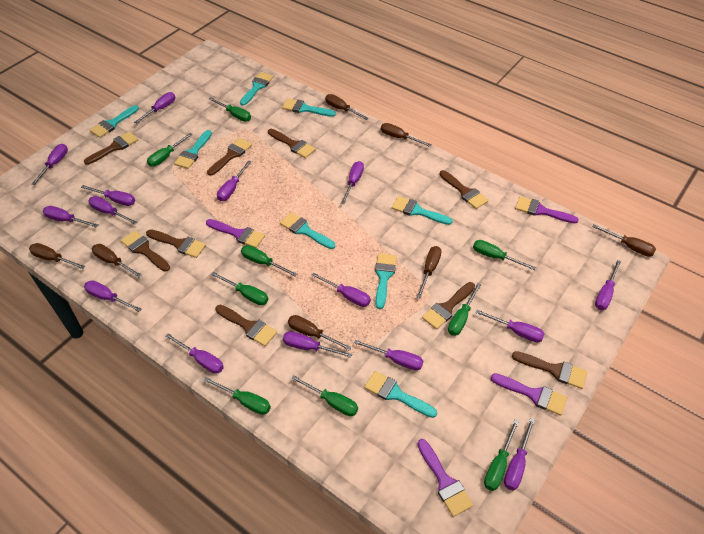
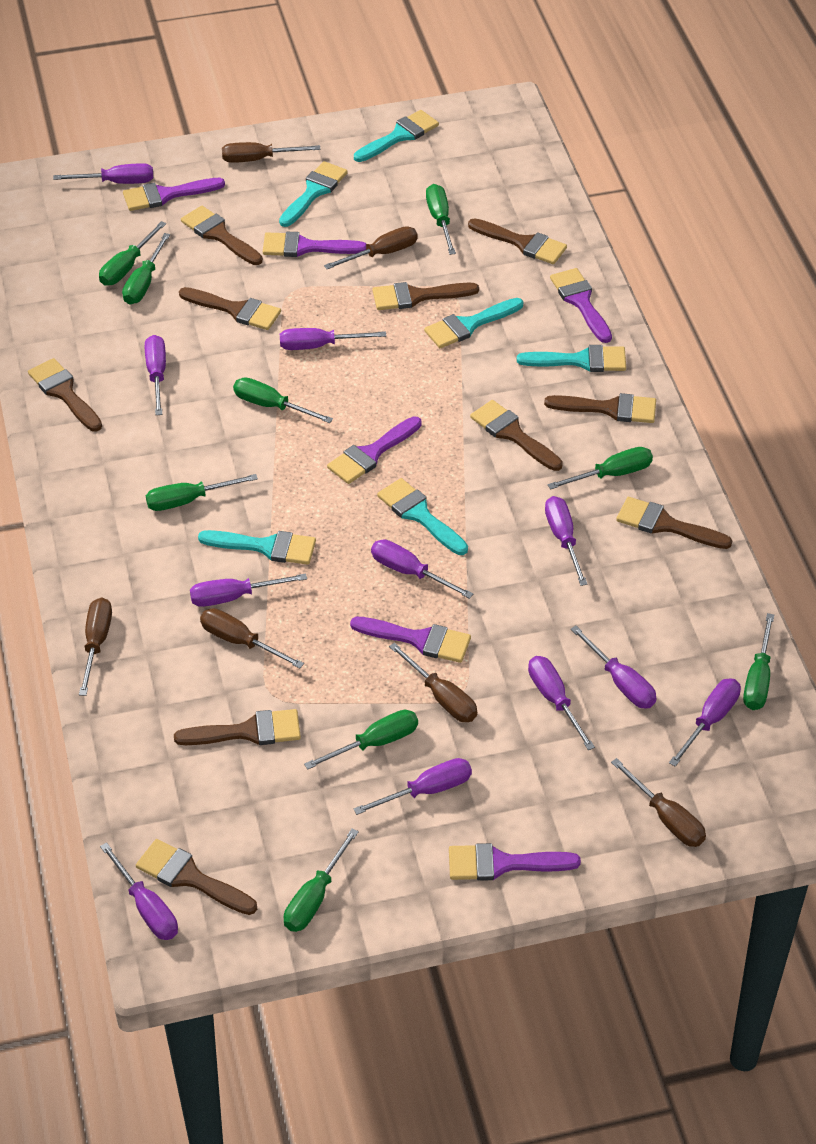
brown brush: 9 -> 10
brown screwdriver: 7 -> 6
purple brush: 4 -> 6
purple screwdriver: 15 -> 11
turquoise brush: 8 -> 6

